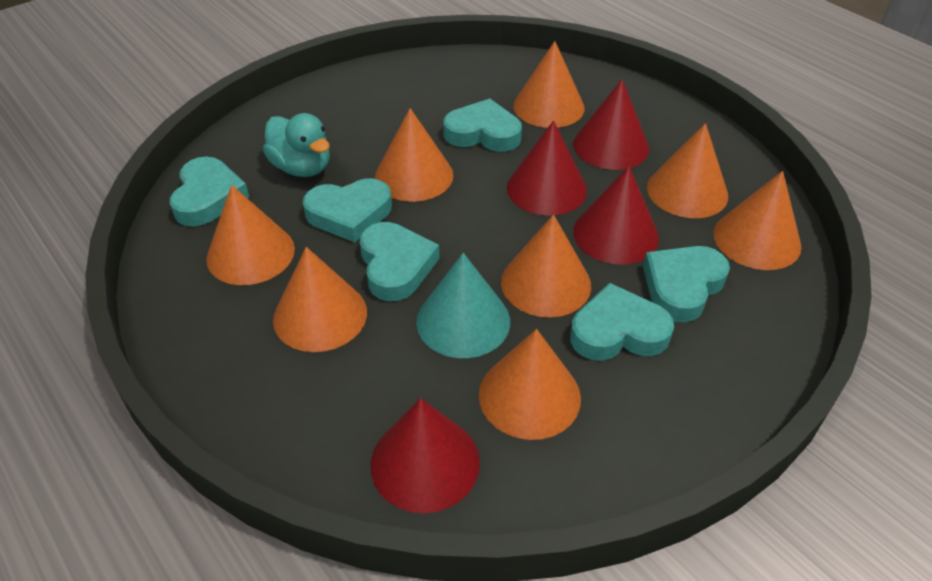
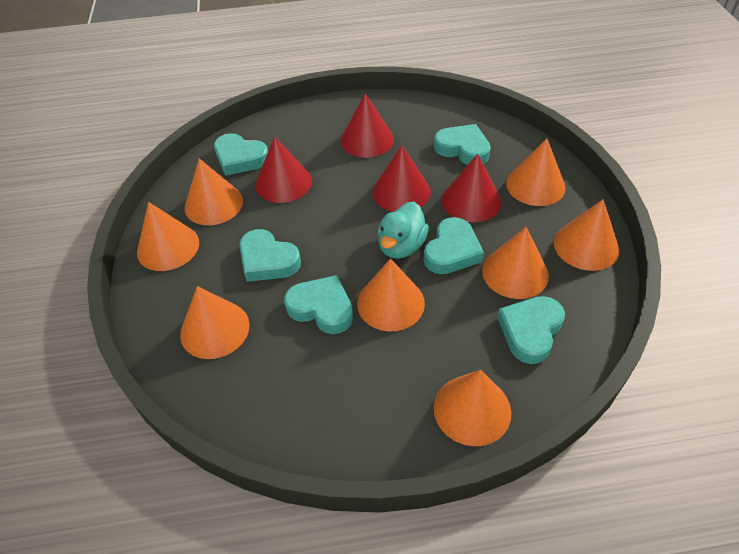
turquoise cone: 1 -> 0

